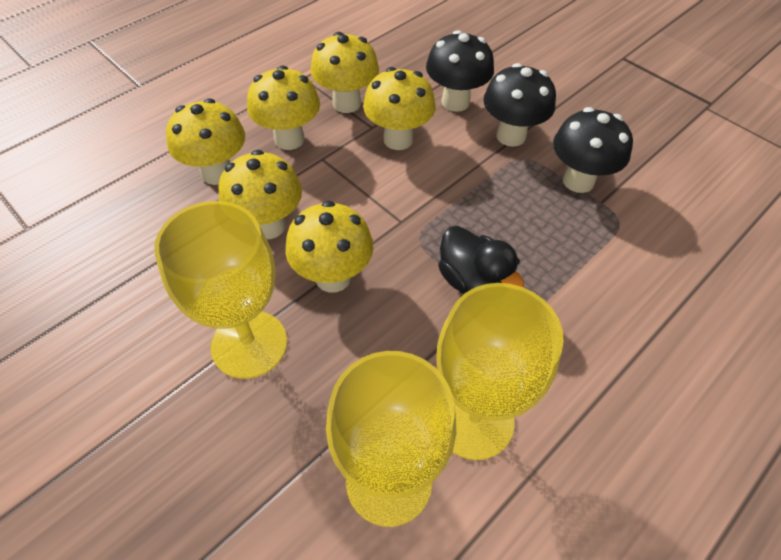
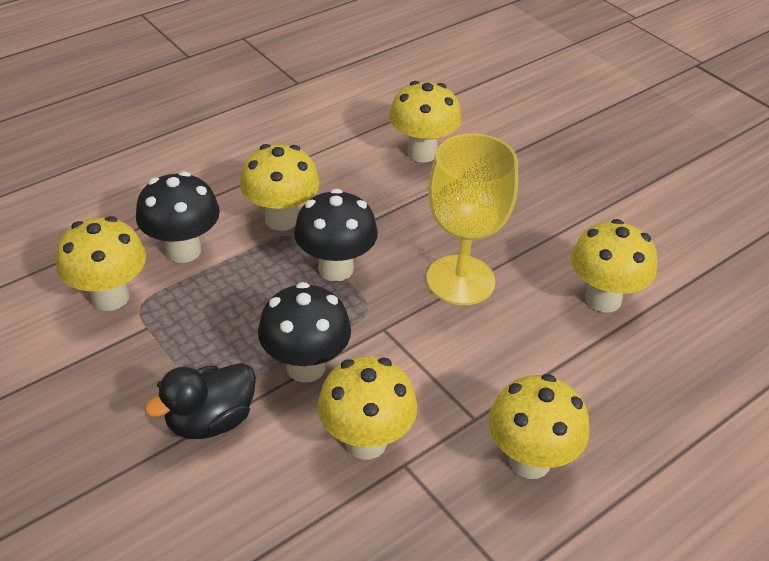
yellow goblet: 3 -> 1

